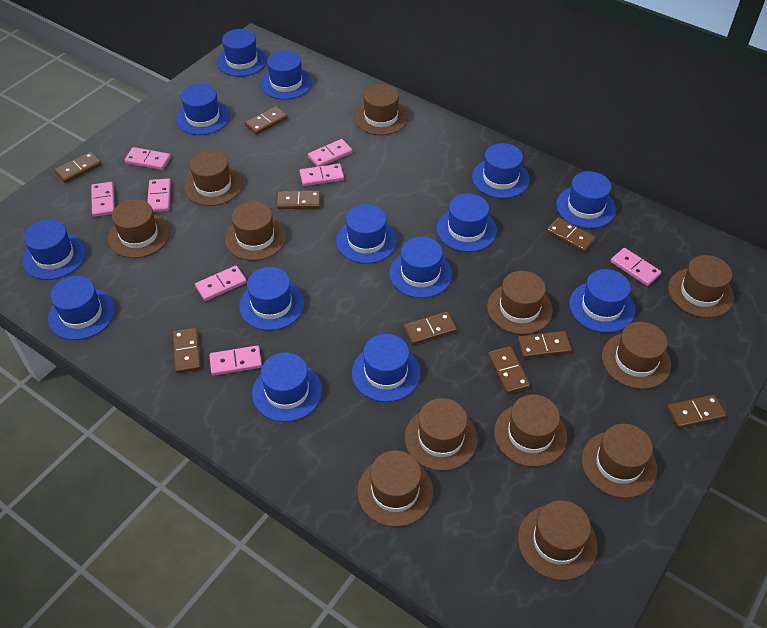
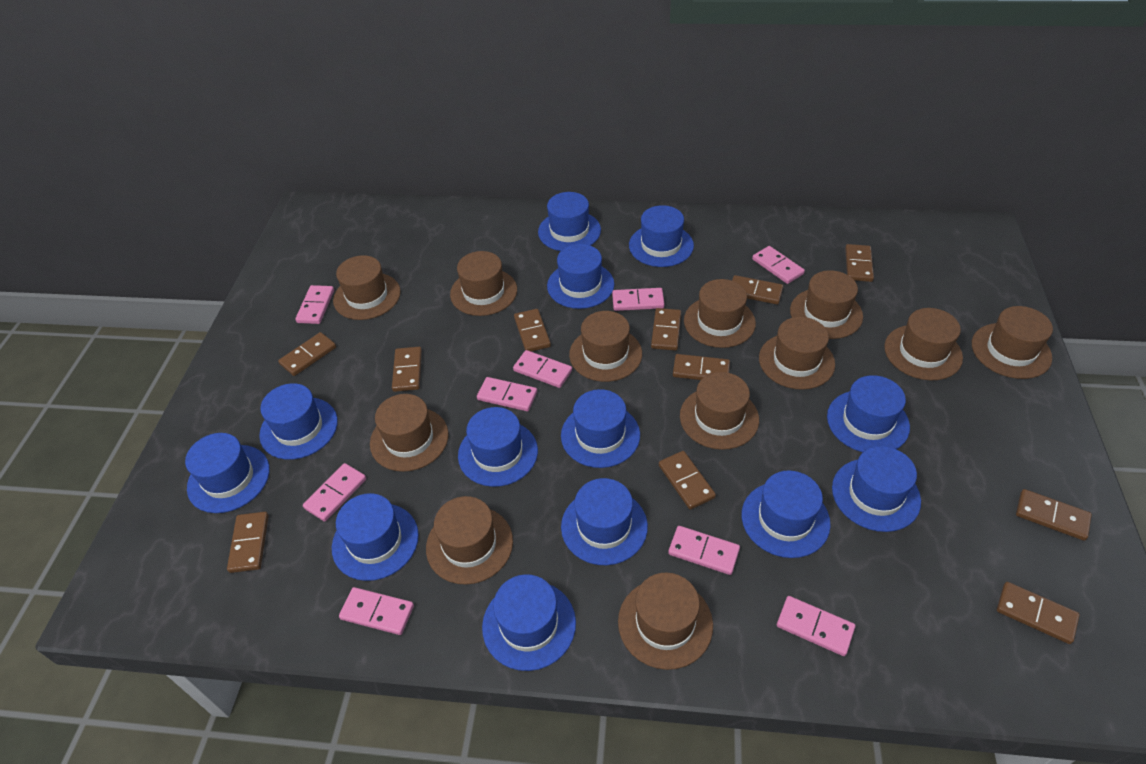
blue hat: 14 -> 13
brown domino: 9 -> 11
pink domino: 8 -> 9

